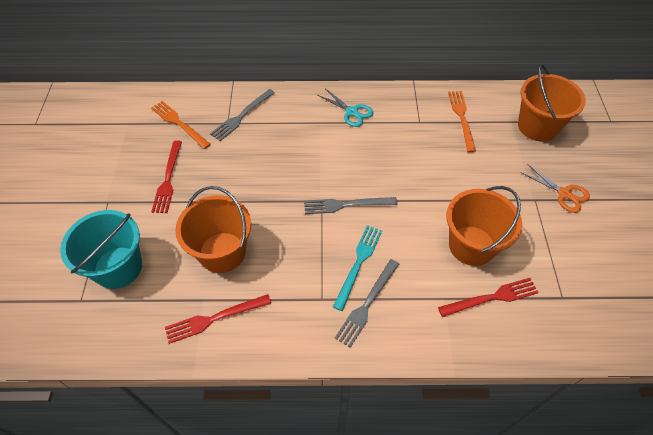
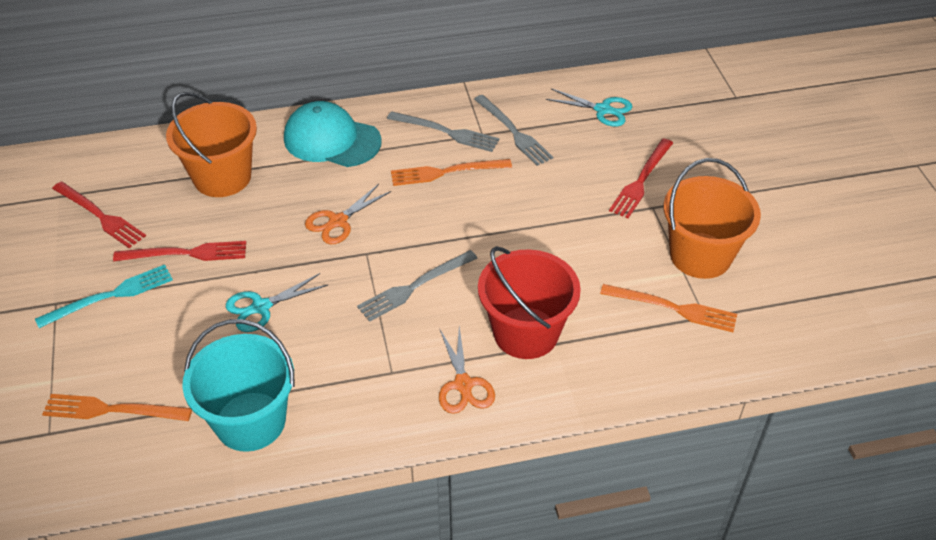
orange bucket: 3 -> 2
orange fork: 2 -> 3
orange scissors: 1 -> 2
red bucket: 0 -> 1
turquoise cap: 0 -> 1
turquoise scissors: 1 -> 2

